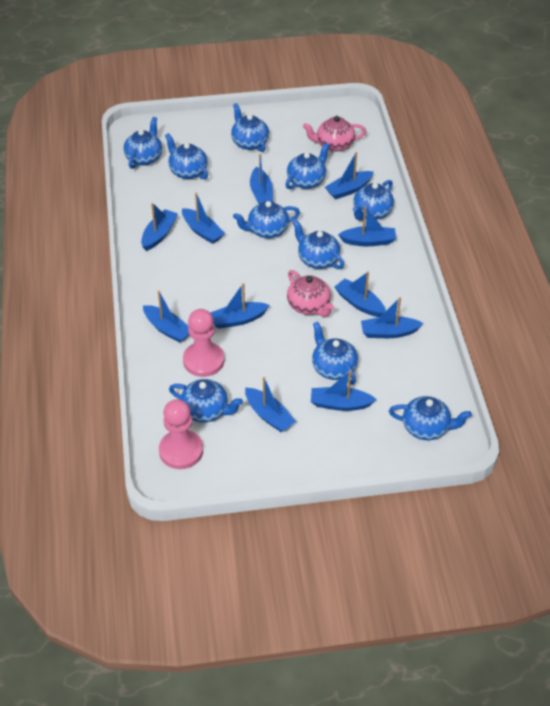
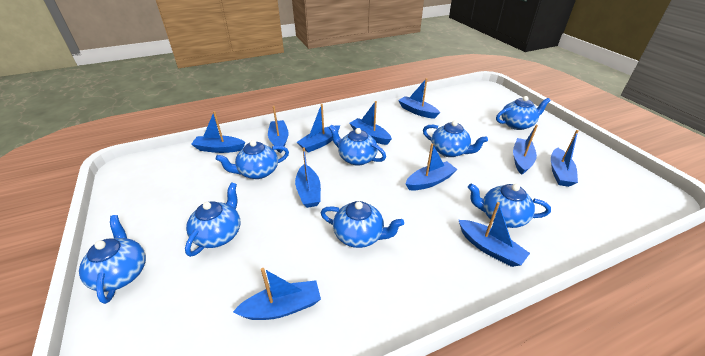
blue teapot: 10 -> 8
pink pawn: 2 -> 0
pink teapot: 2 -> 0

